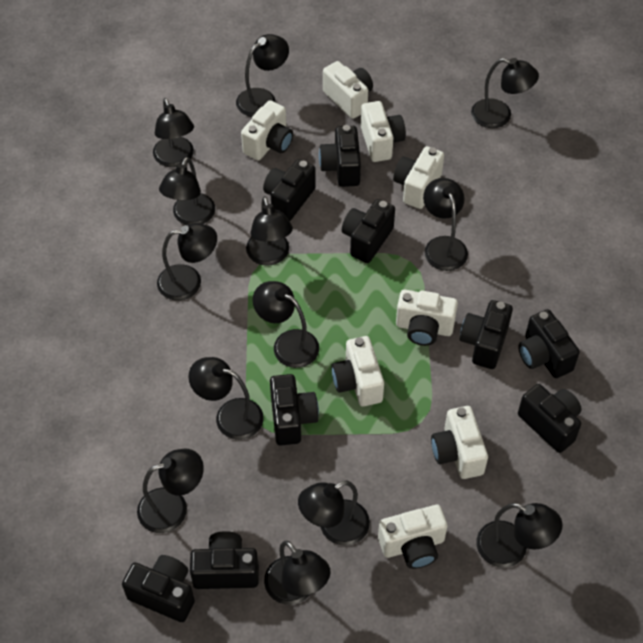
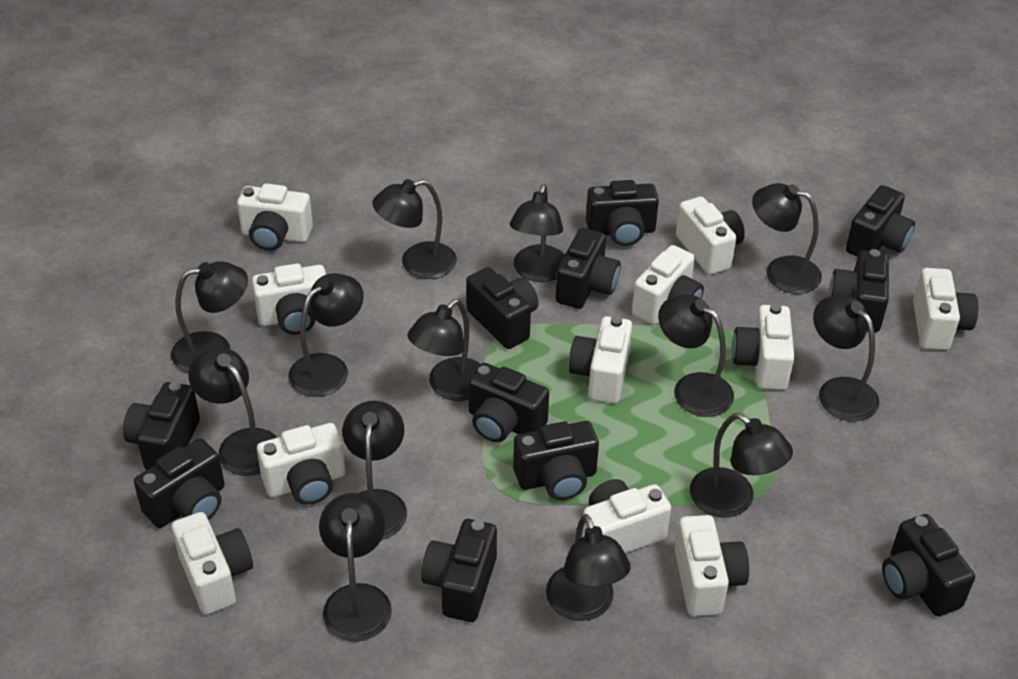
black camera: 9 -> 11
white camera: 8 -> 11

